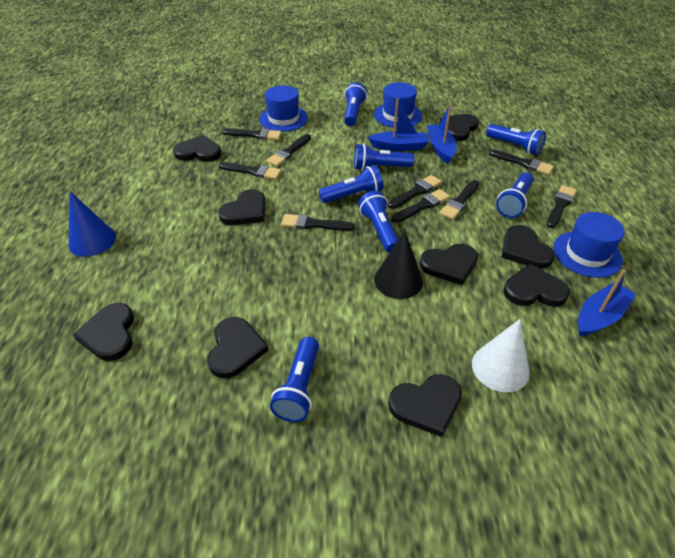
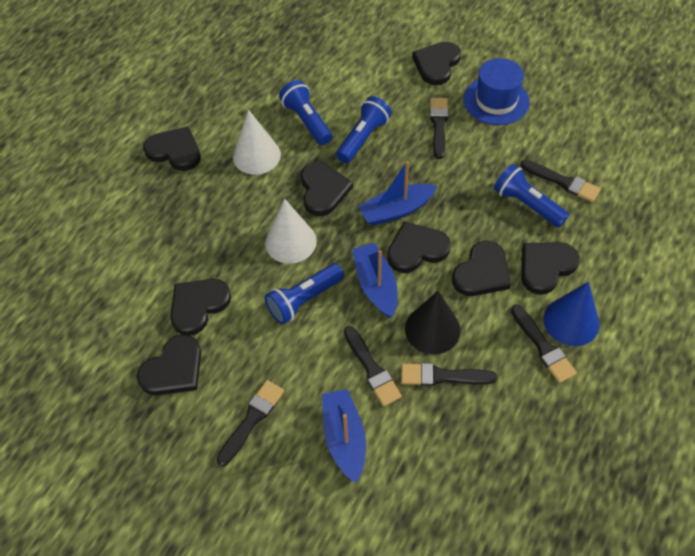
black brush: 9 -> 6
black heart: 9 -> 8
blue flashlight: 7 -> 4
blue hat: 3 -> 1
white cone: 1 -> 2

